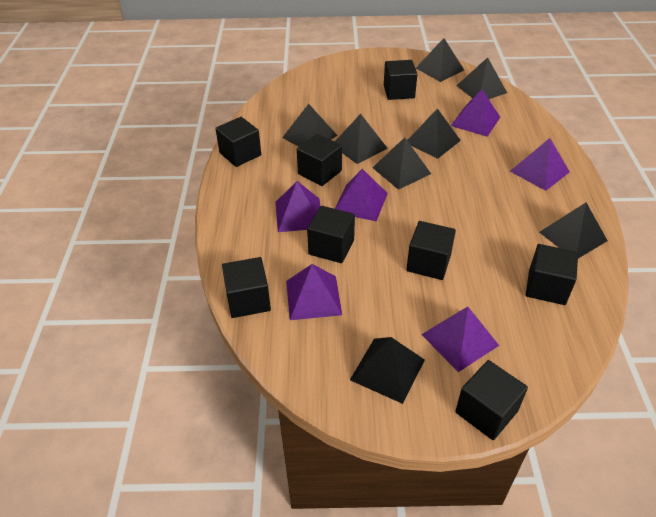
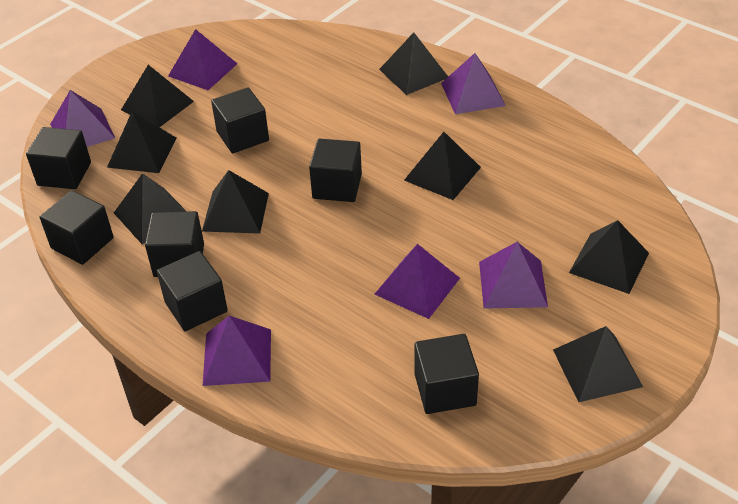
black cube: 8 -> 7

